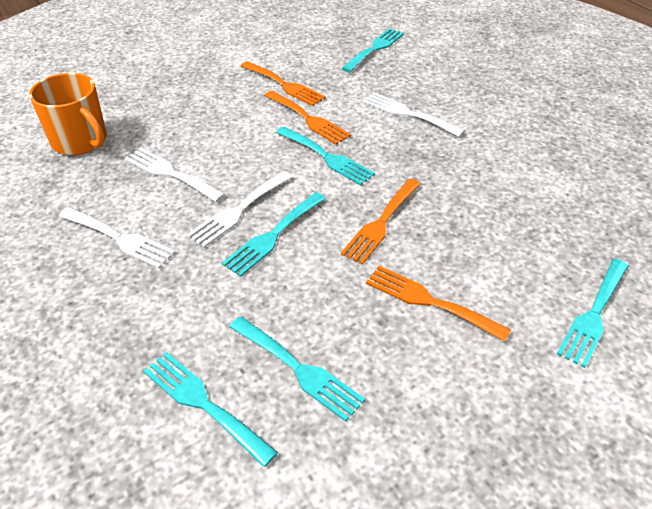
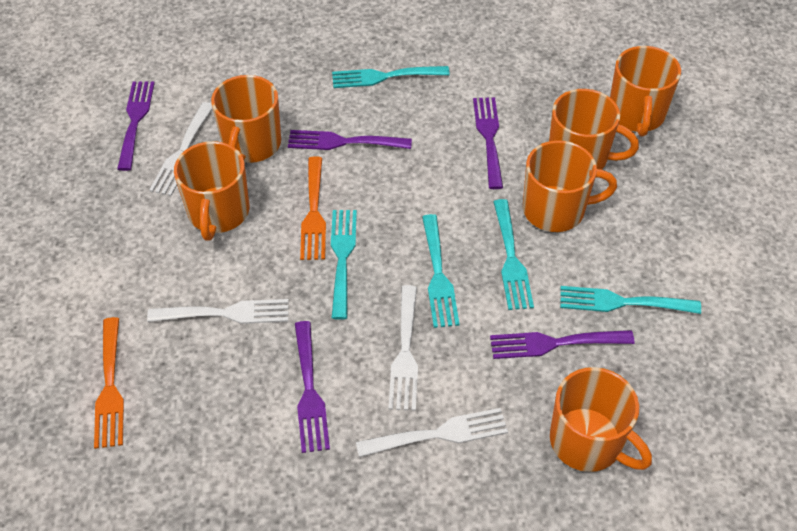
orange fork: 4 -> 2
orange mug: 1 -> 6
purple fork: 0 -> 5
turquoise fork: 6 -> 5

